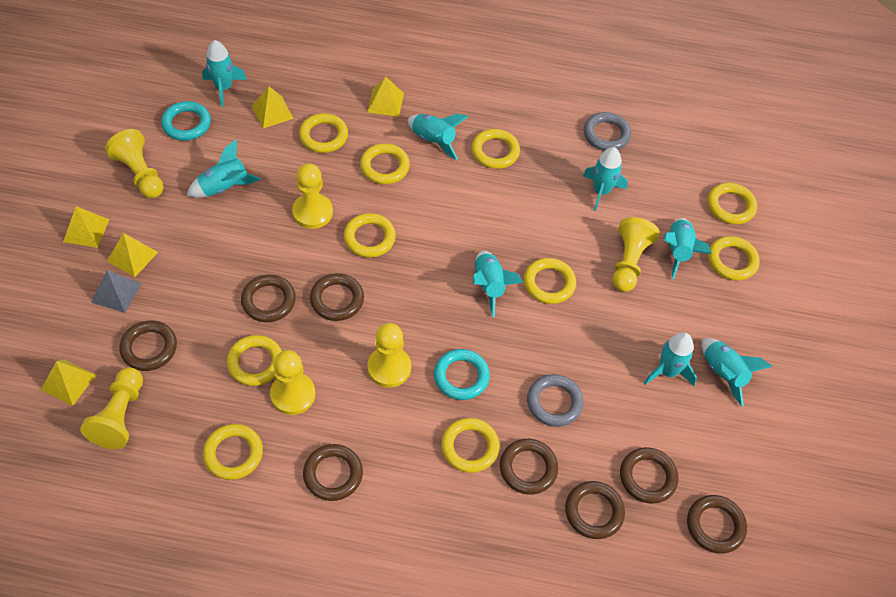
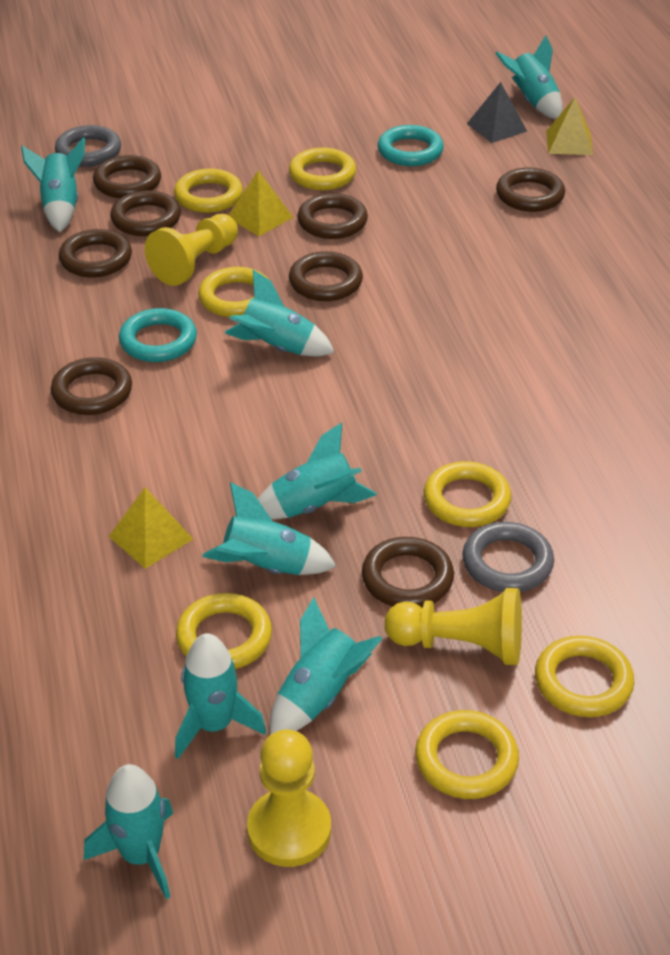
yellow pawn: 6 -> 3
yellow pyramid: 5 -> 3
yellow ring: 10 -> 7

